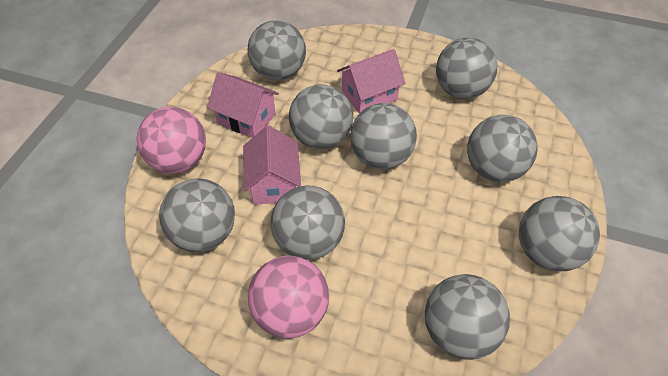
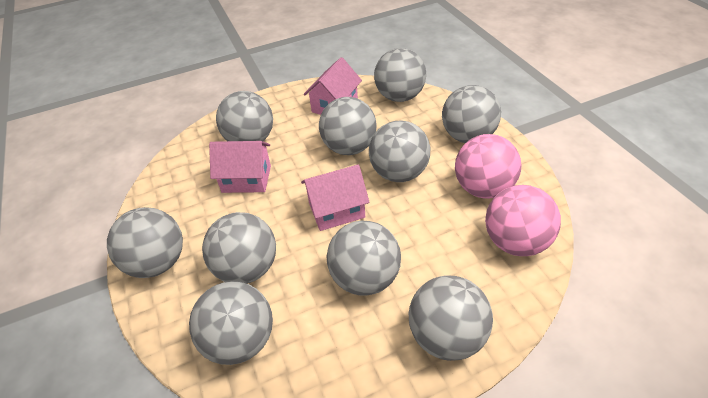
grey ball: 9 -> 10

